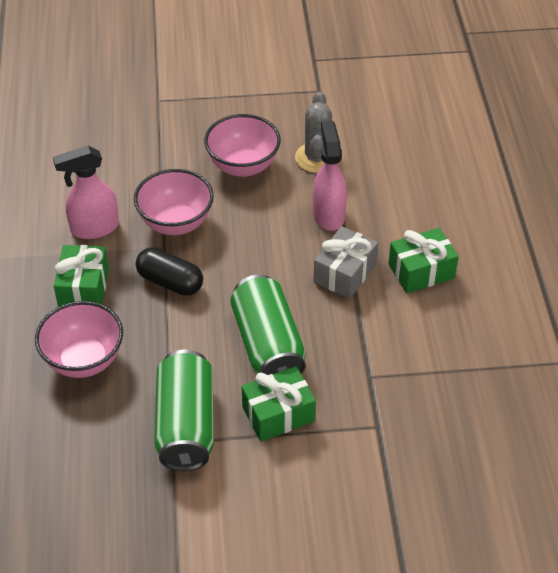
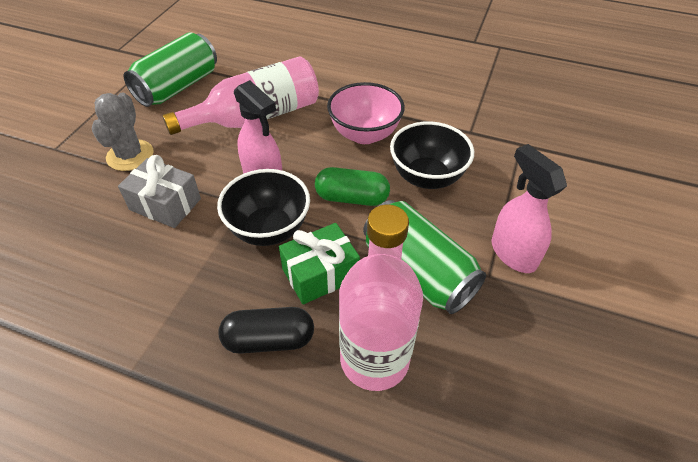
black bowl: 0 -> 2
green capsule: 0 -> 1
green gift: 3 -> 1
pink bottle: 0 -> 2
pink bowl: 3 -> 1

